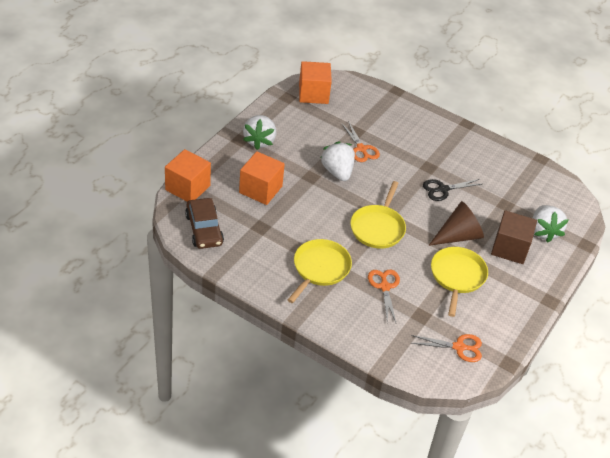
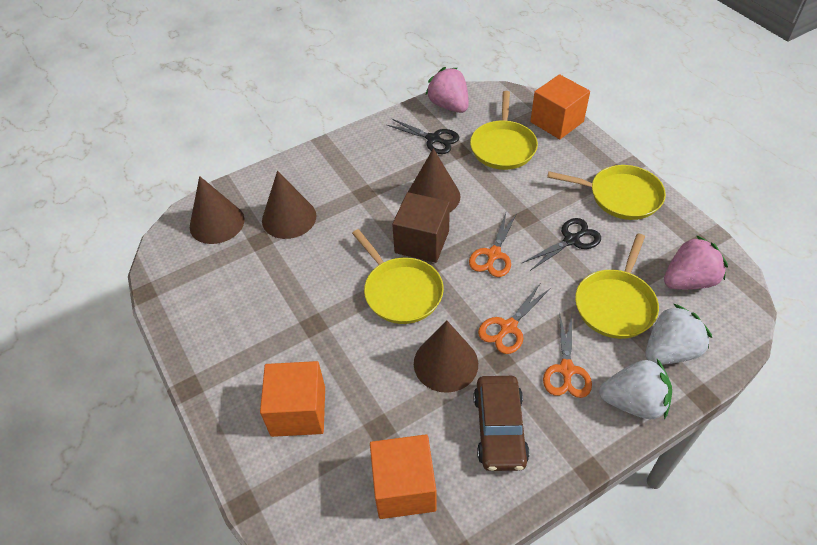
black scissors: 1 -> 2
brown cone: 1 -> 4
pink strawberry: 0 -> 2
white strawberry: 3 -> 2
yellow pan: 3 -> 4

